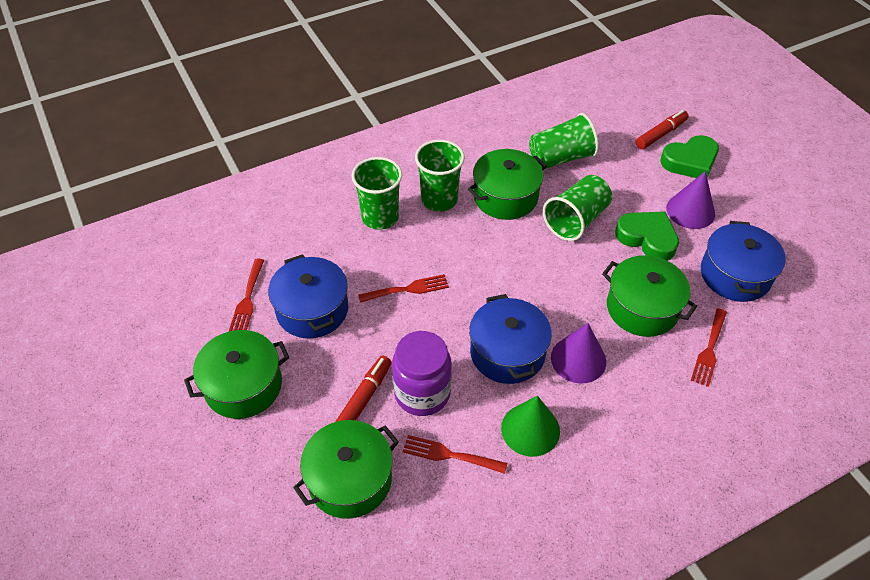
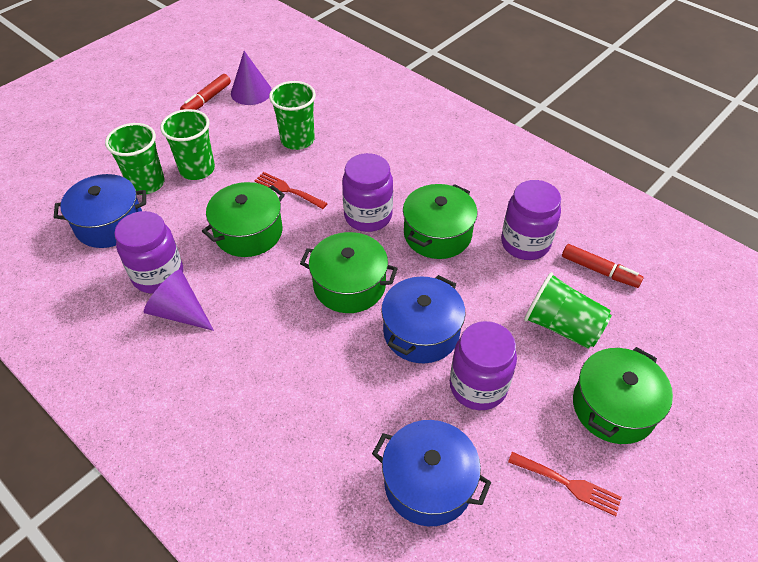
green cone: 1 -> 0
green heart: 2 -> 0
purple jar: 1 -> 4
red fork: 4 -> 2

